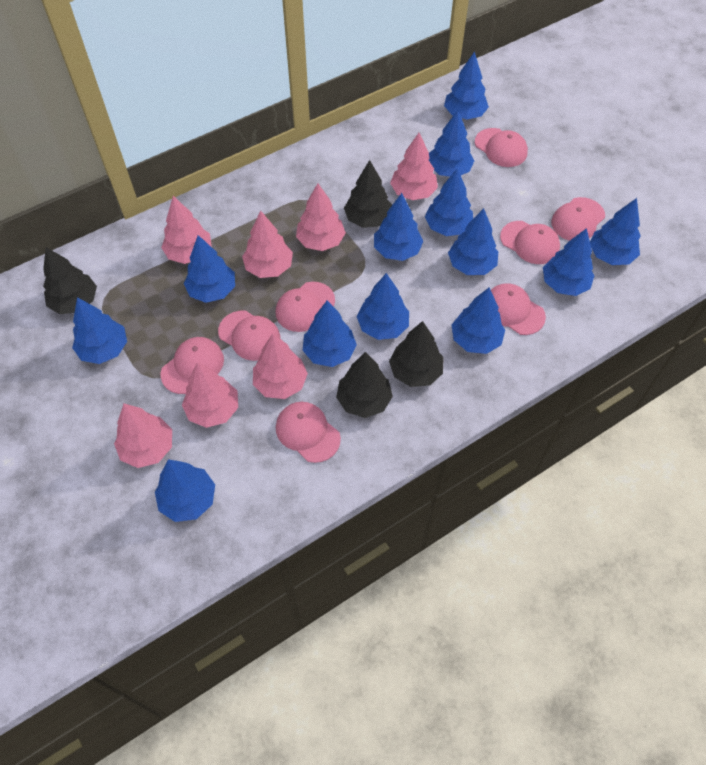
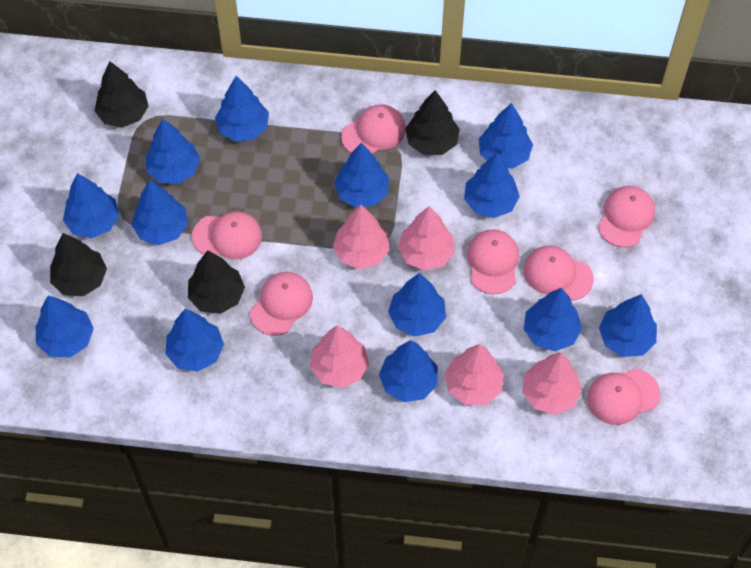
pink cap: 8 -> 7
pink tree: 7 -> 5

